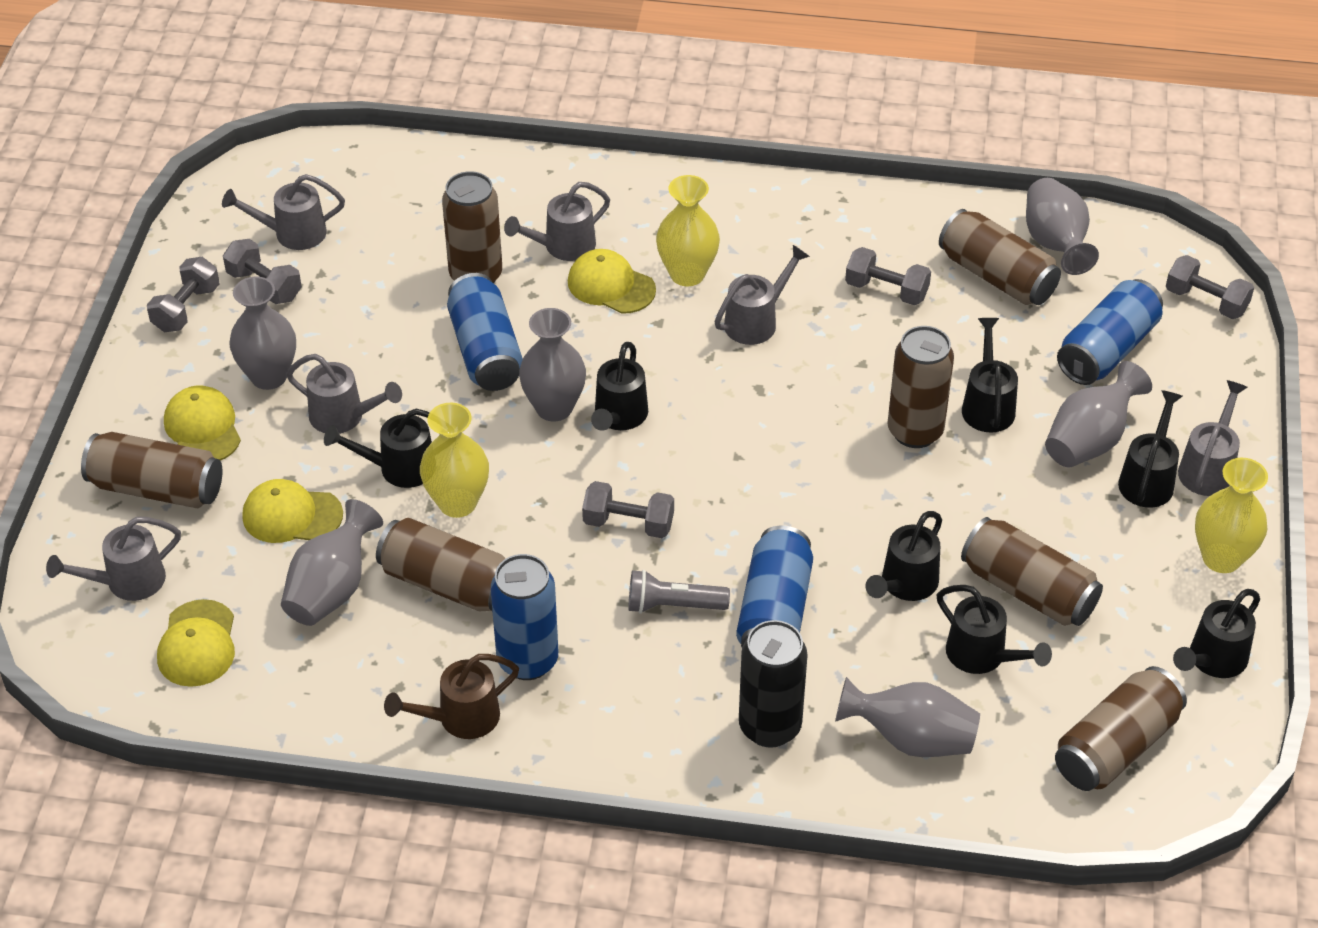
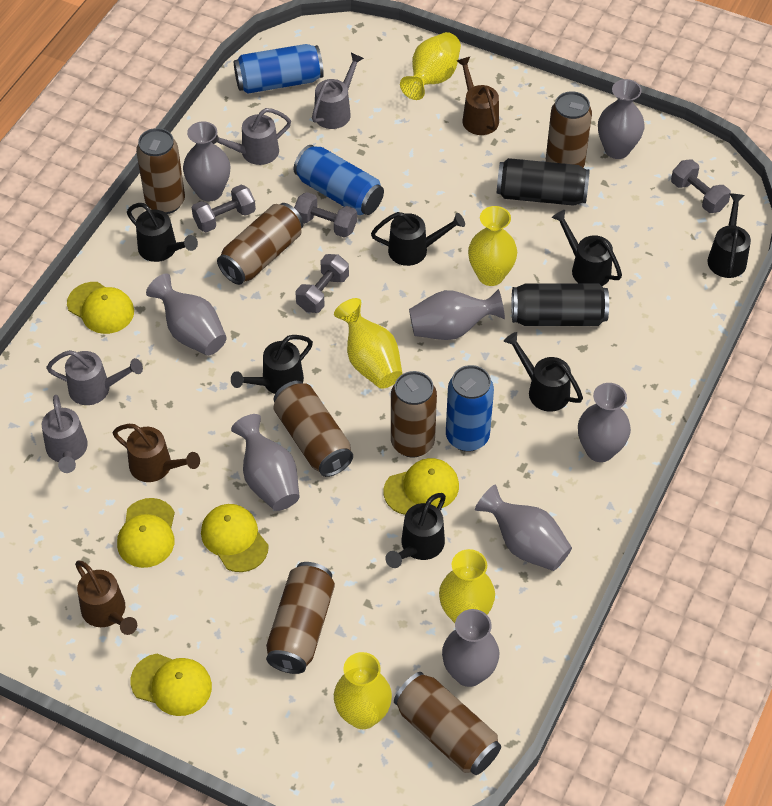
black can: 1 -> 2
blue can: 4 -> 3
brown watering can: 1 -> 3
grey dumbbell: 5 -> 4
grey flashlight: 1 -> 0
grey vase: 6 -> 8
grey watering can: 6 -> 4
yellow cap: 4 -> 5
yellow vase: 3 -> 5

